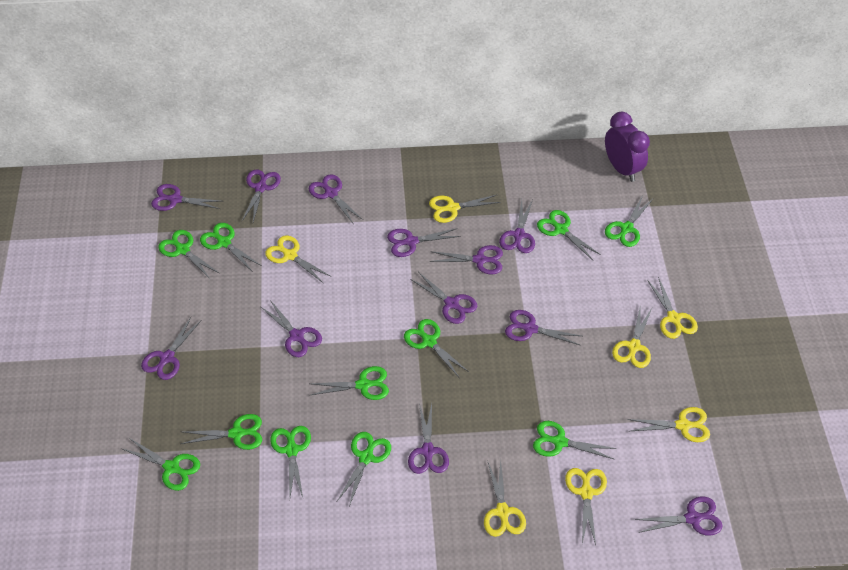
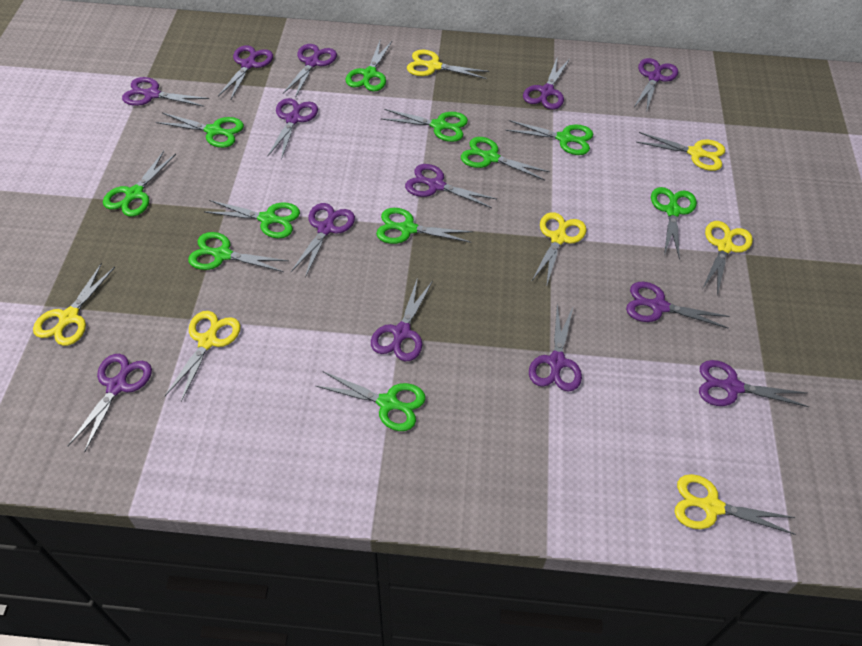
purple clock: 1 -> 0
purple scissors: 12 -> 13

